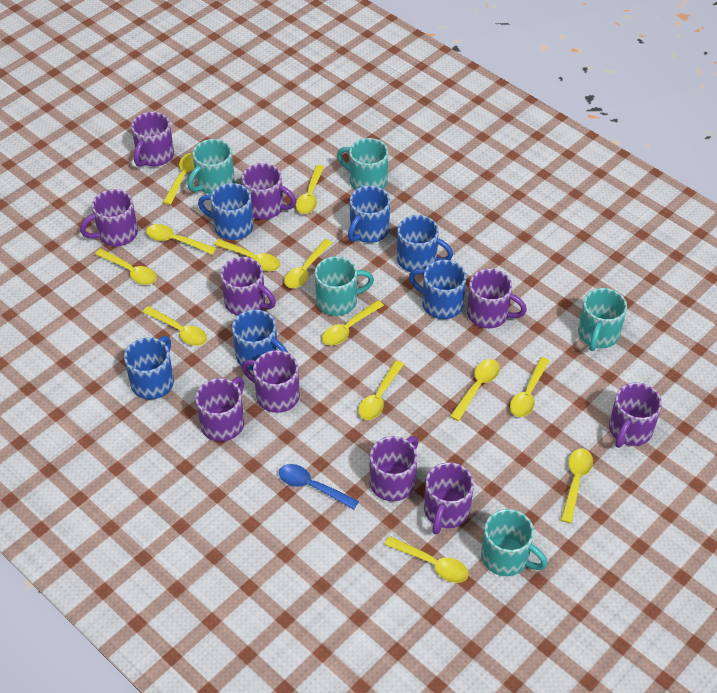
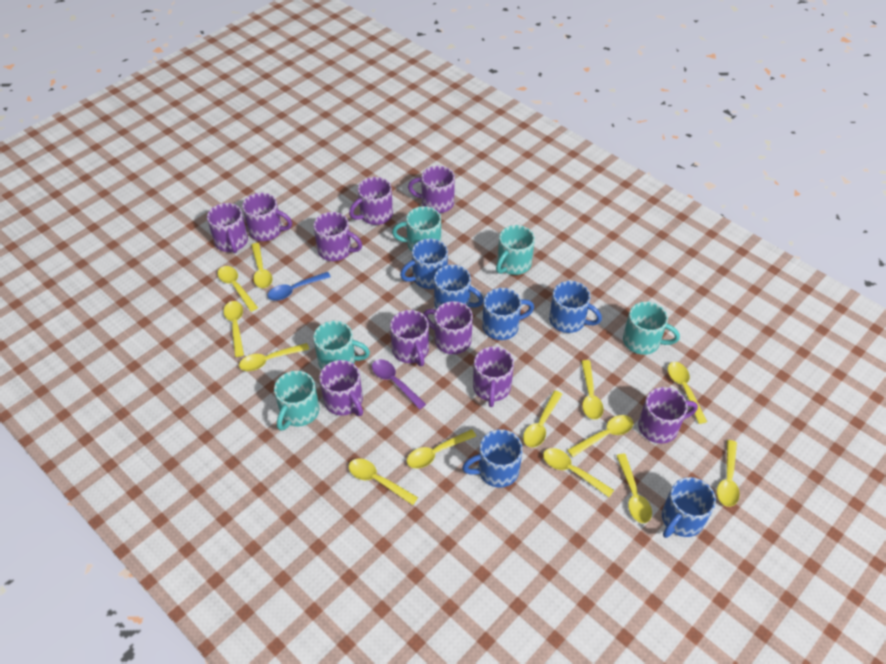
purple spoon: 0 -> 1

